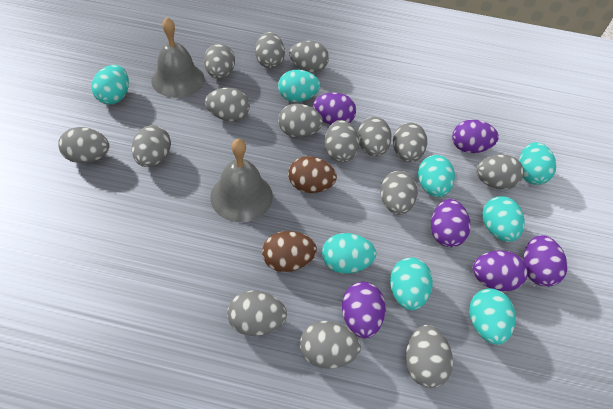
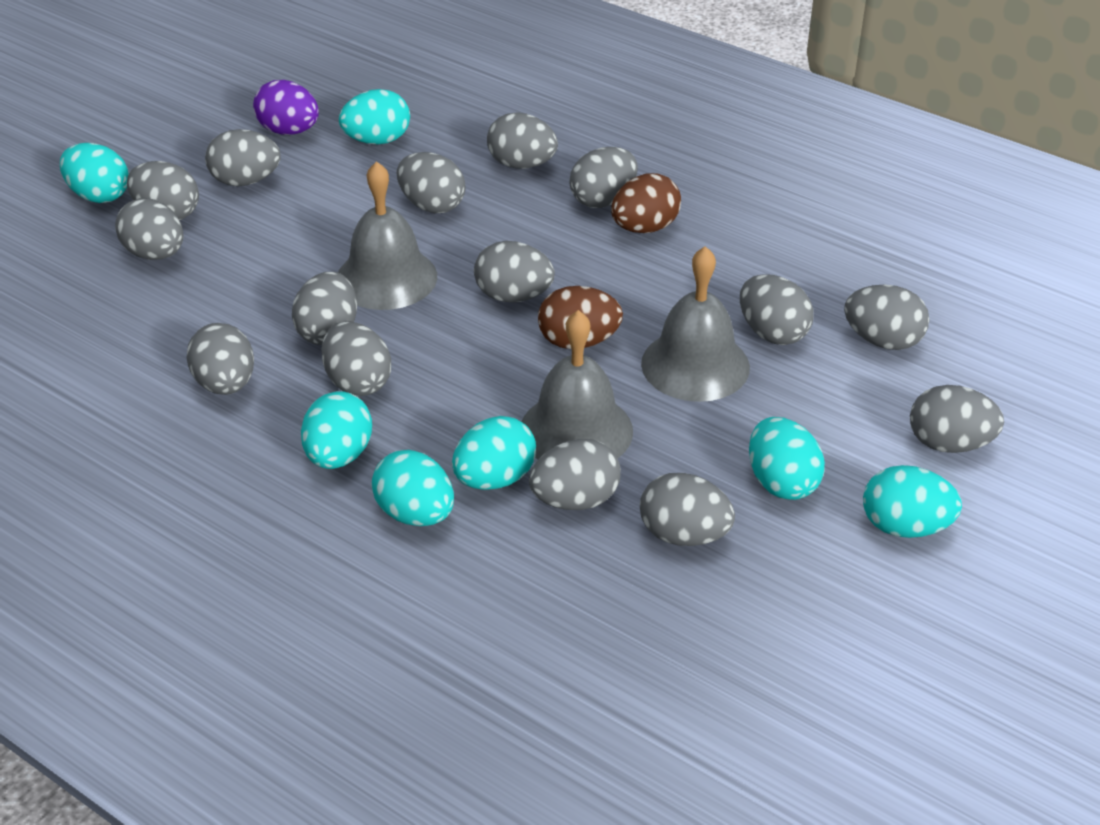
grey bell: 2 -> 3
purple egg: 6 -> 1
turquoise egg: 8 -> 7

